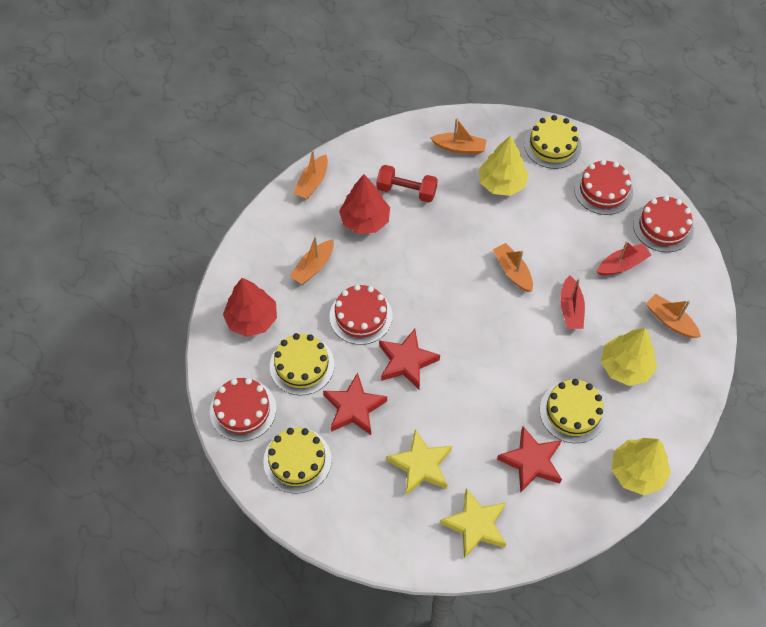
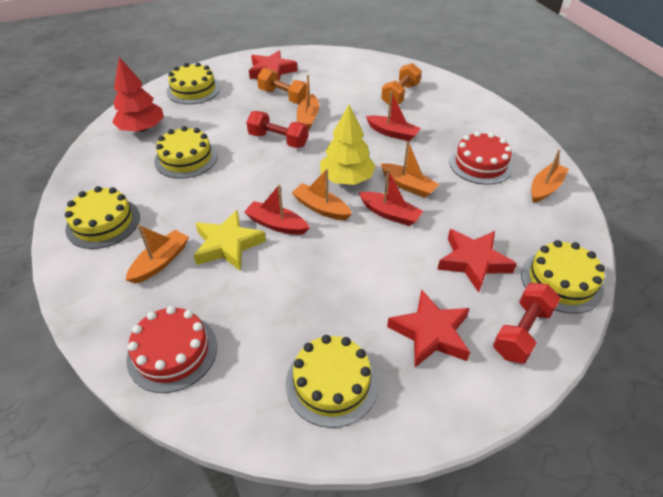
orange dumbbell: 0 -> 2
red boat: 2 -> 3
red cake: 4 -> 2
red dumbbell: 1 -> 2
red tree: 2 -> 1
yellow cake: 4 -> 5
yellow star: 2 -> 1
yellow tree: 3 -> 1

